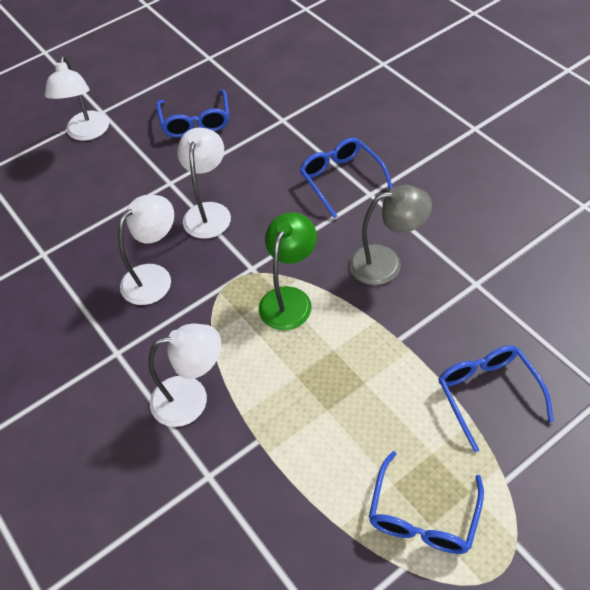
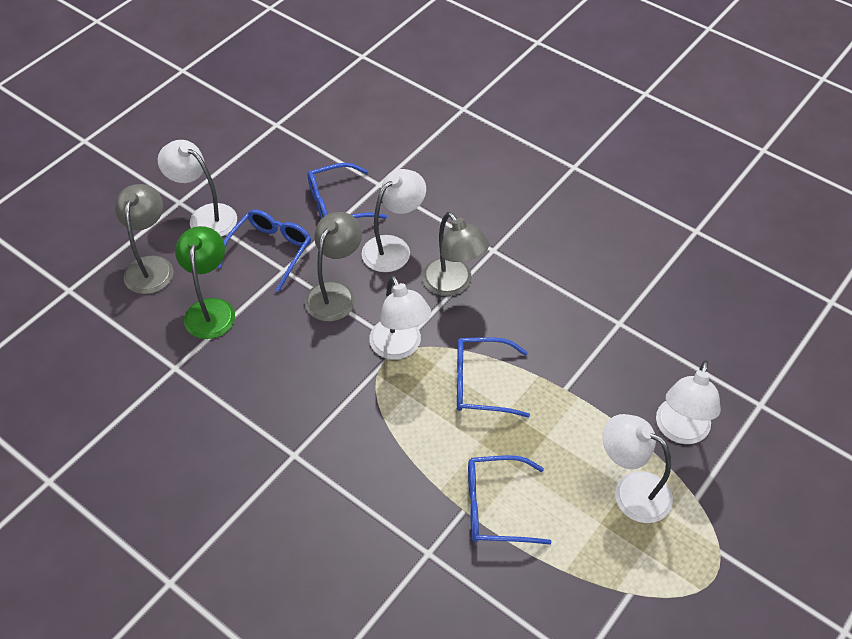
grey lamp: 1 -> 3
white lamp: 4 -> 5

